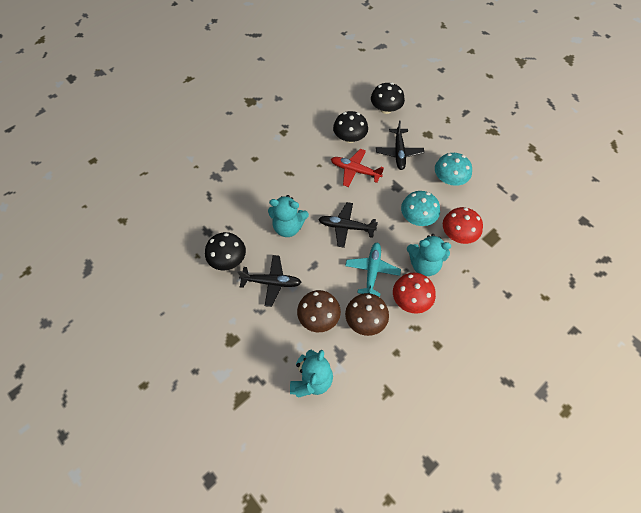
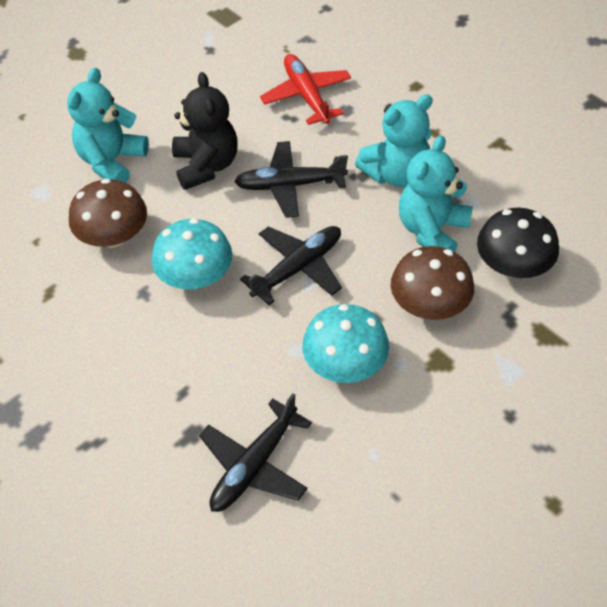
black mushroom: 3 -> 1
black teddy bear: 0 -> 1
red mushroom: 2 -> 0
turquoise plane: 1 -> 0

